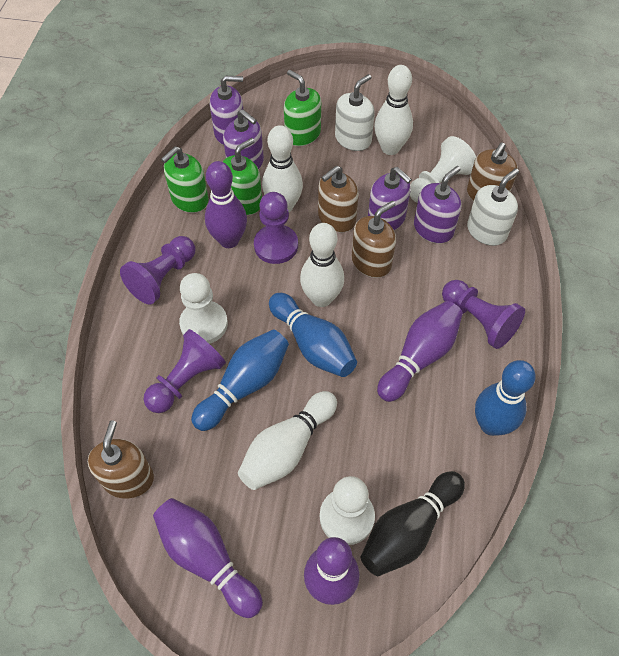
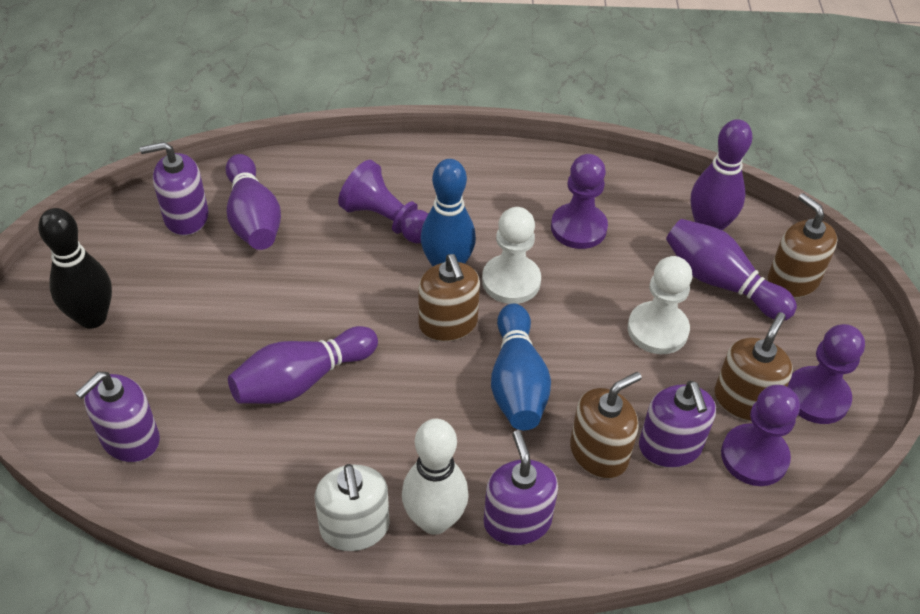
blue bowling pin: 3 -> 2
green soap dispenser: 3 -> 0
white bowling pin: 4 -> 1
white pawn: 3 -> 2
white soap dispenser: 2 -> 1

